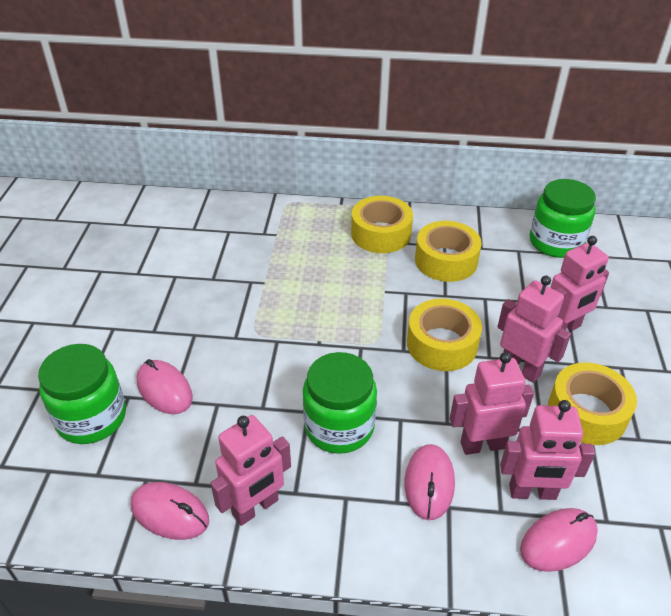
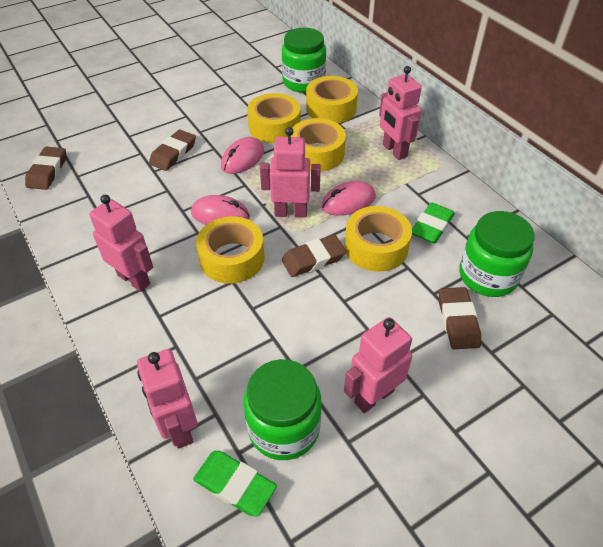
brown eraser: 0 -> 4
green eraser: 0 -> 2
pink mouse: 4 -> 3
yellow tape: 4 -> 5

